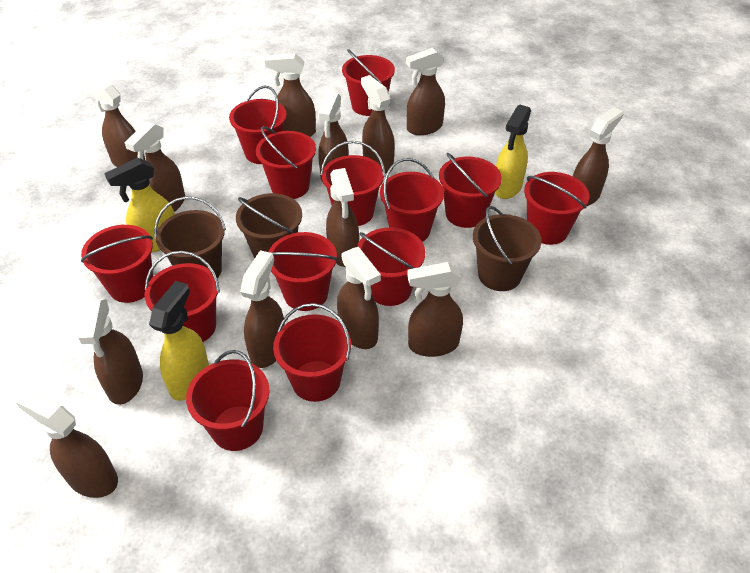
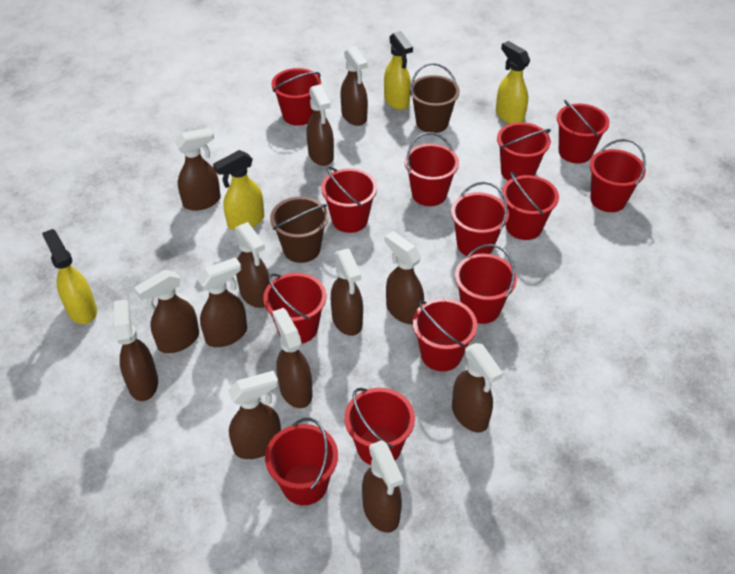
brown bucket: 3 -> 2
yellow spray bottle: 3 -> 4

